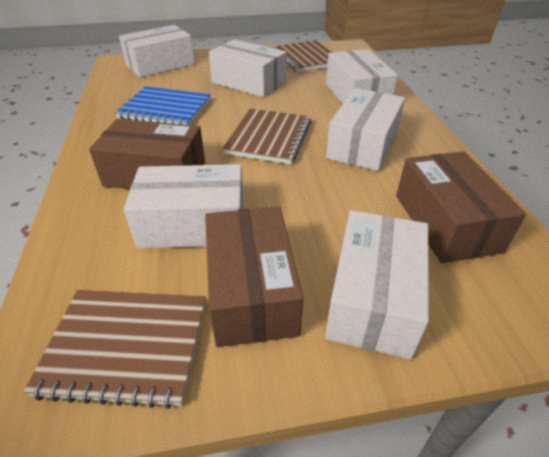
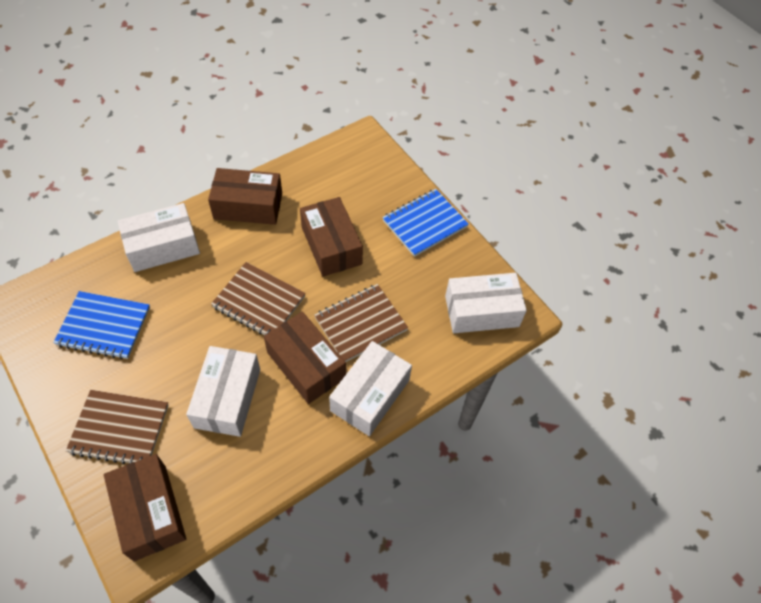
blue notebook: 1 -> 2
brown box: 3 -> 4
white box: 6 -> 4

